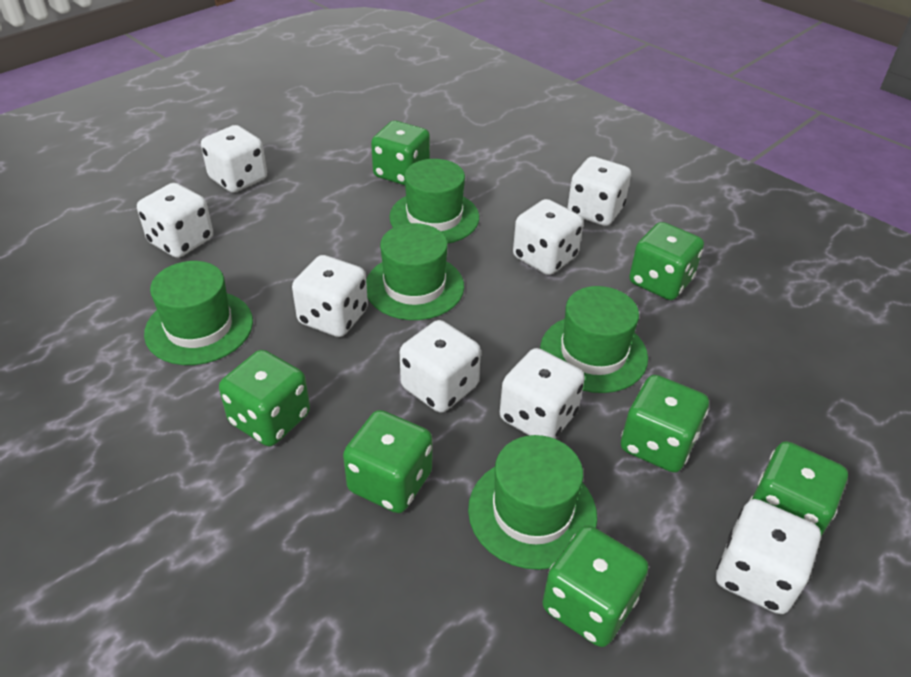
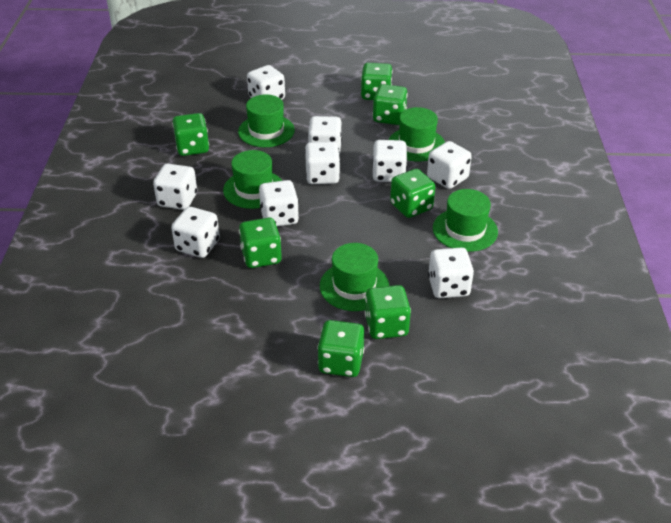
white dice: 8 -> 9

